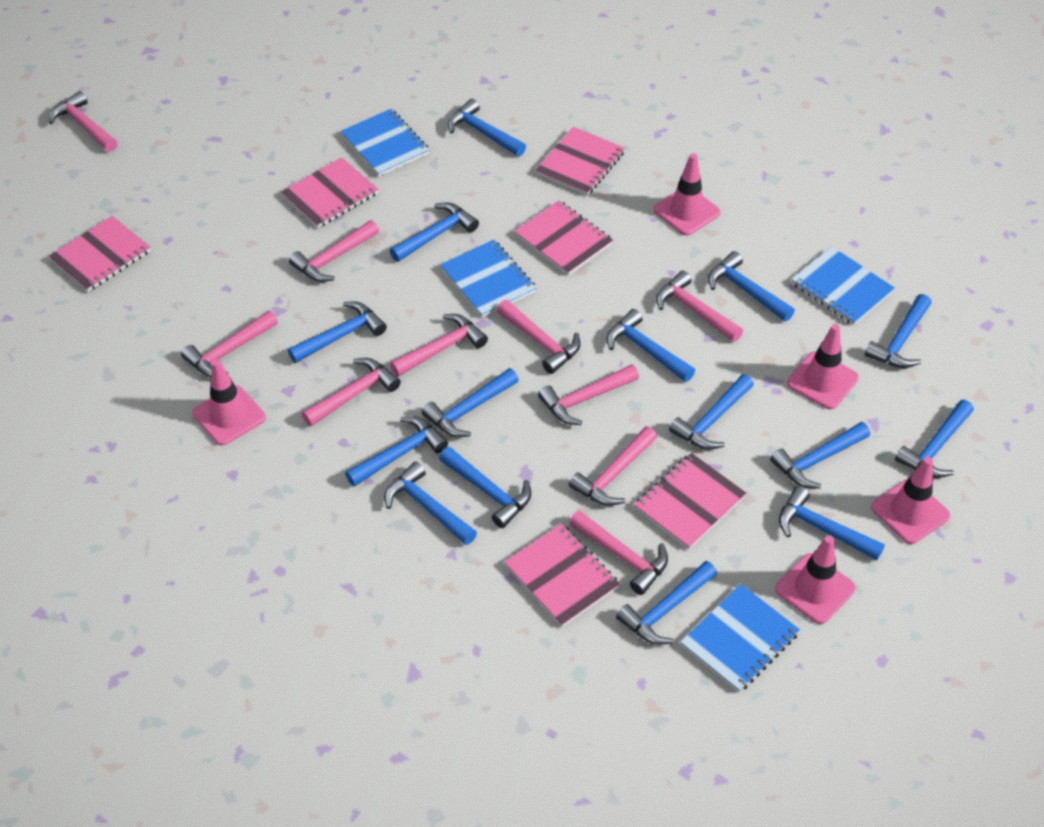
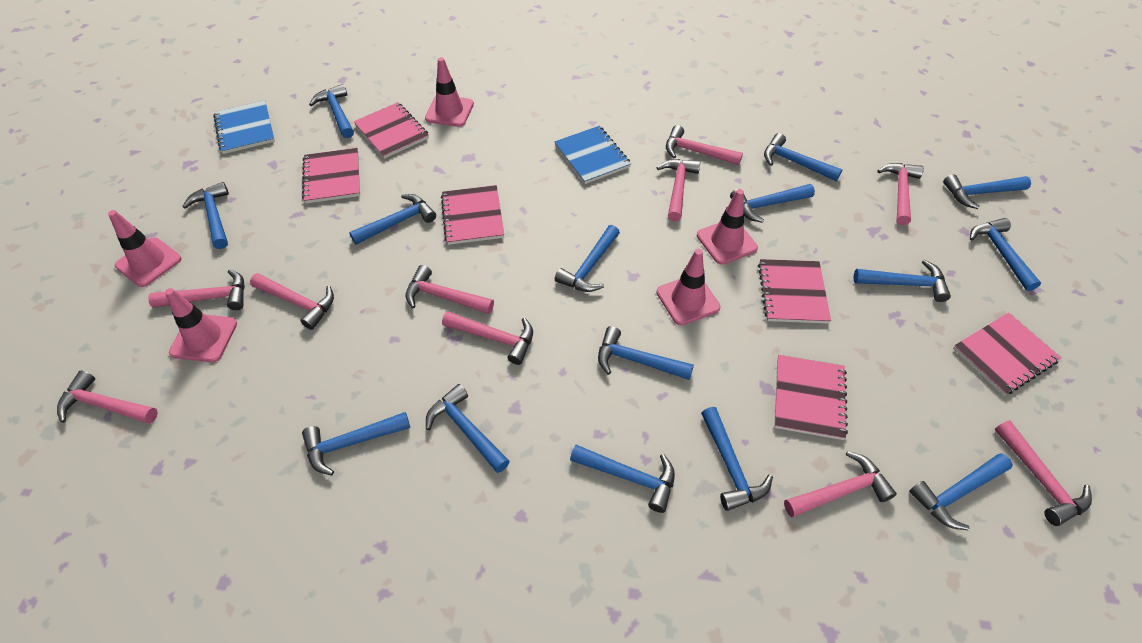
blue notebook: 4 -> 2

